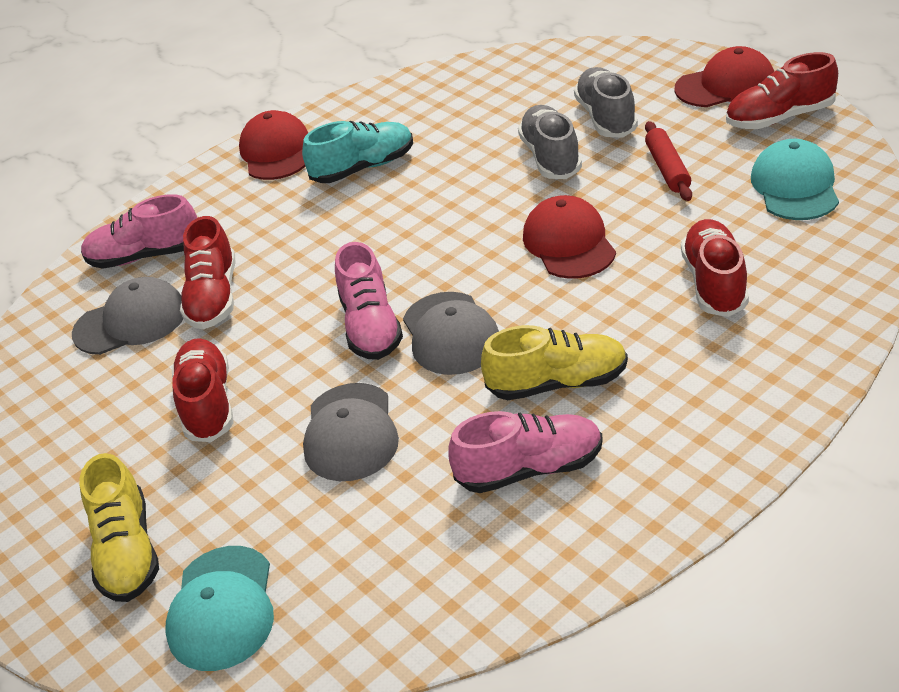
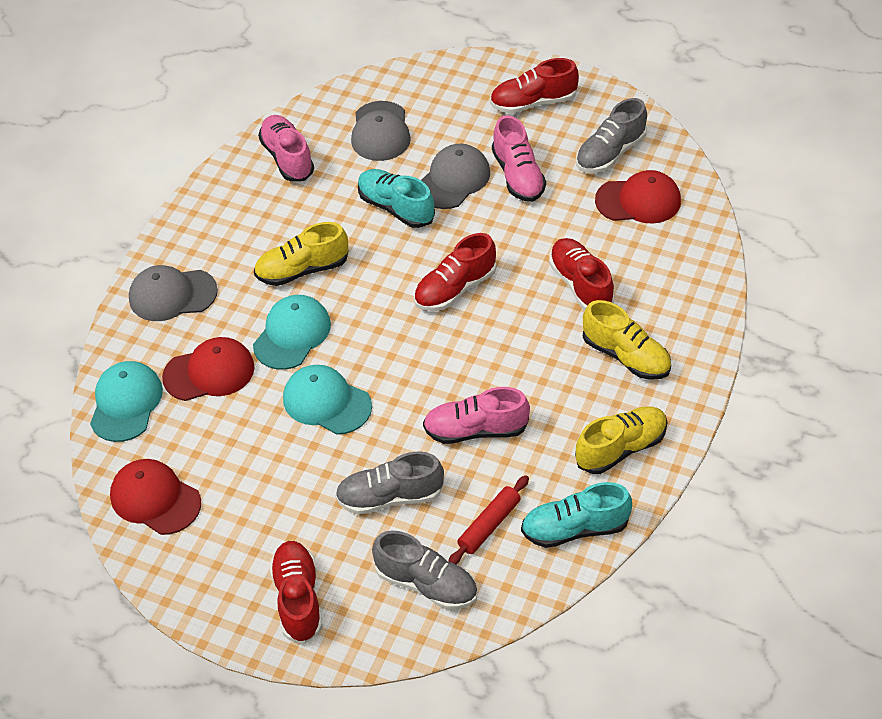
grey shoe: 2 -> 3
turquoise cap: 2 -> 3
turquoise shoe: 1 -> 2
yellow shoe: 2 -> 3

